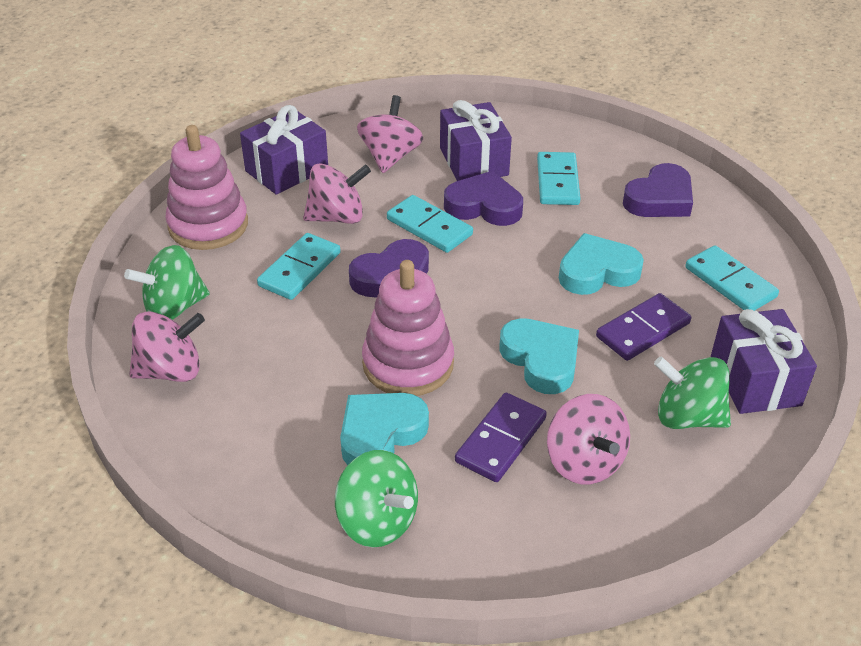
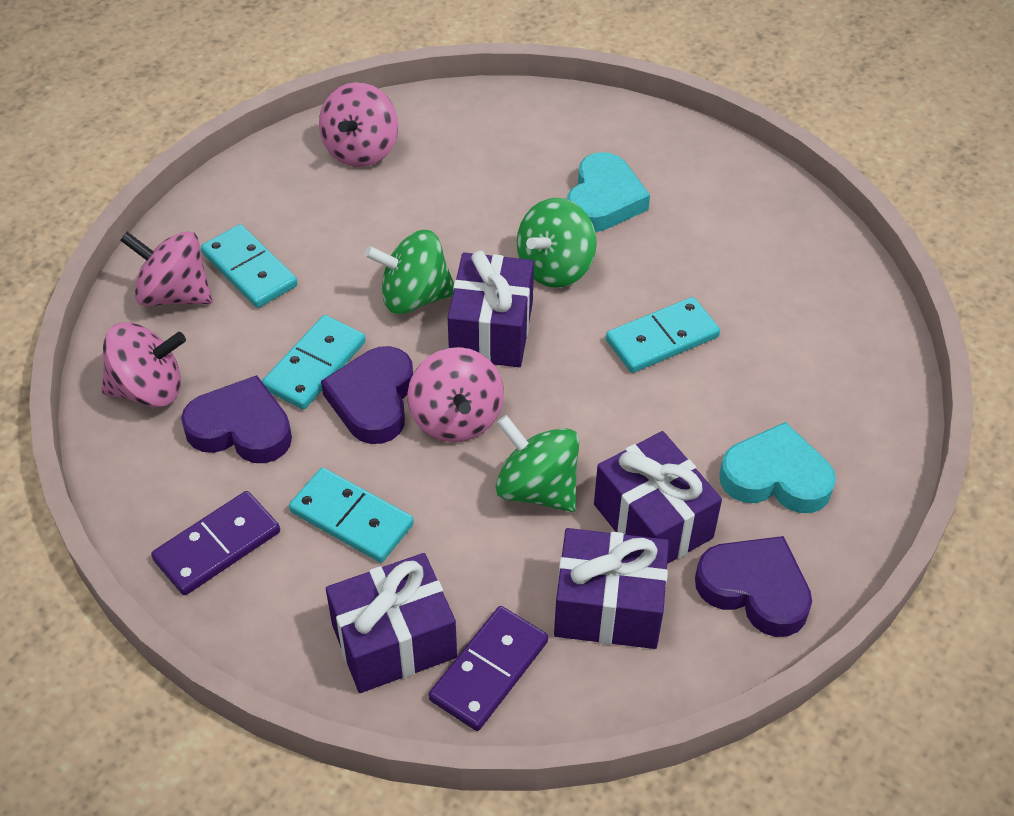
pink stacking toy: 2 -> 0
purple gift: 3 -> 4
turquoise heart: 3 -> 2

